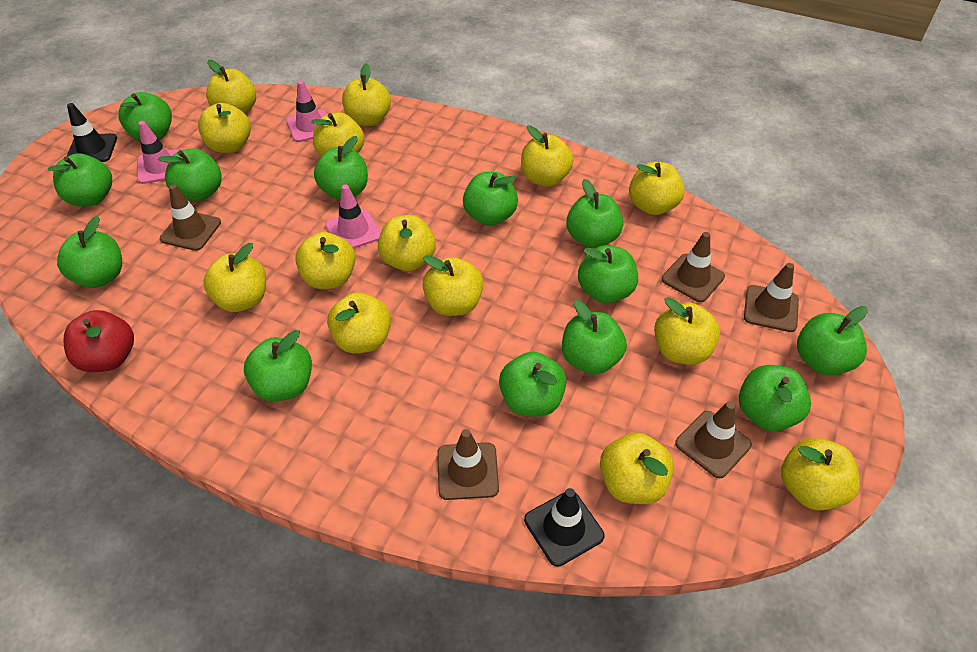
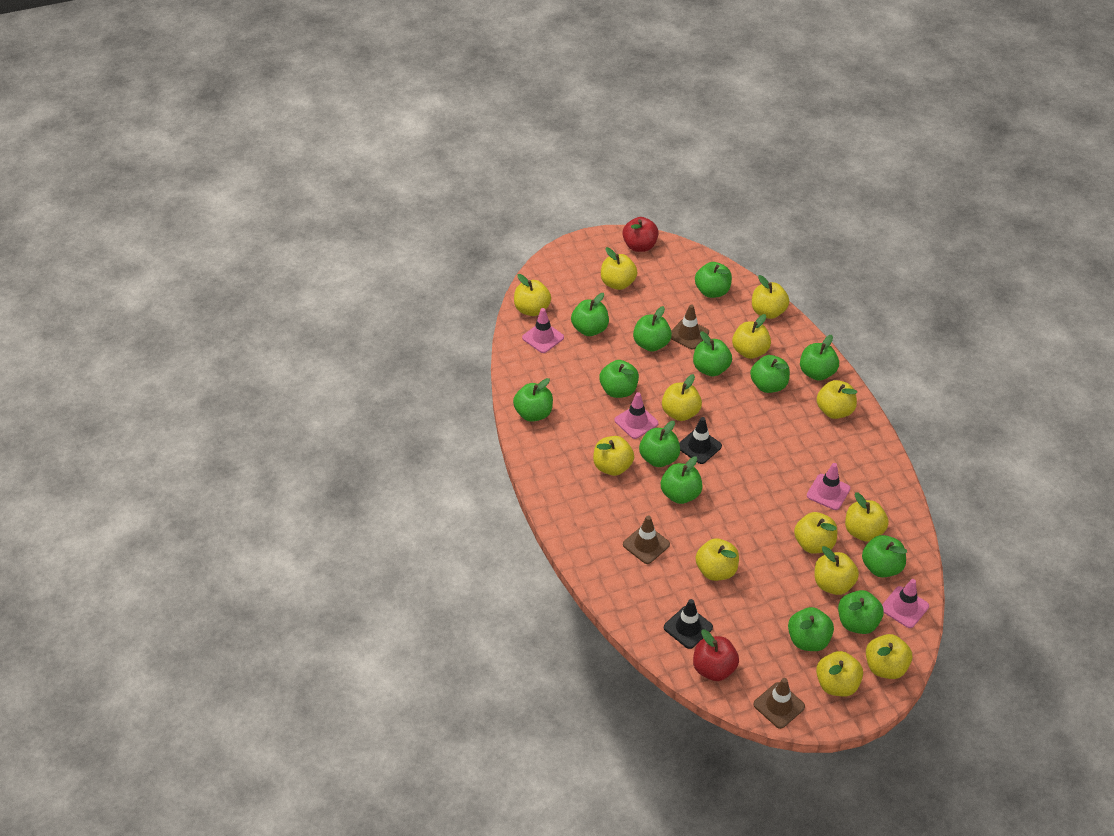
brown traffic cone: 5 -> 3
pink traffic cone: 3 -> 4
red apple: 1 -> 2
yellow apple: 14 -> 13

